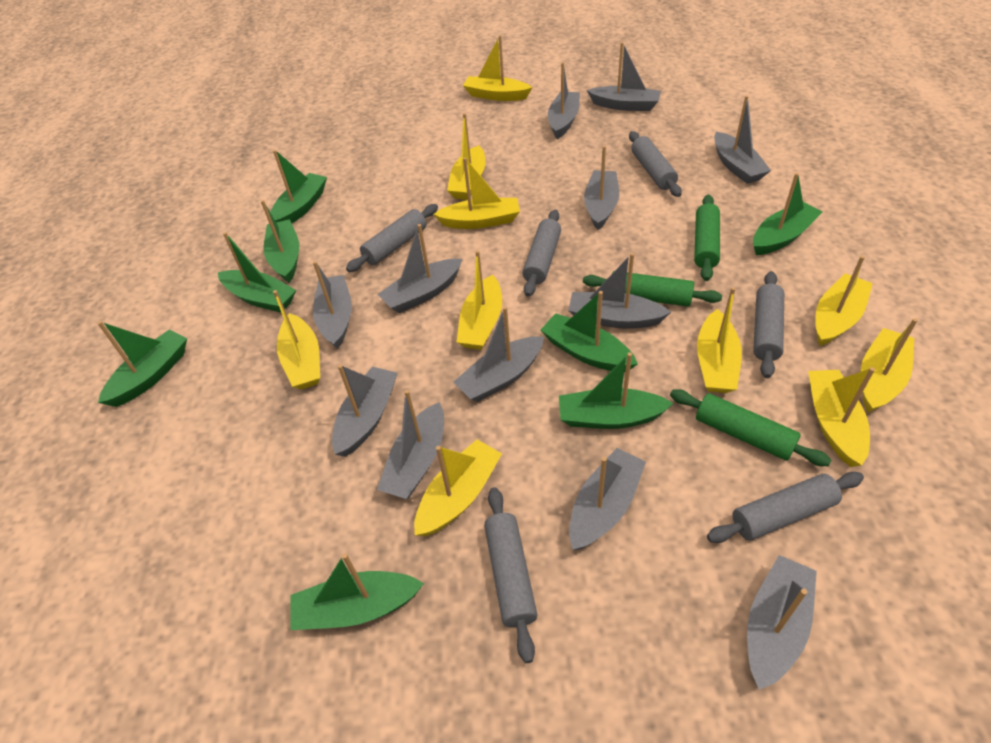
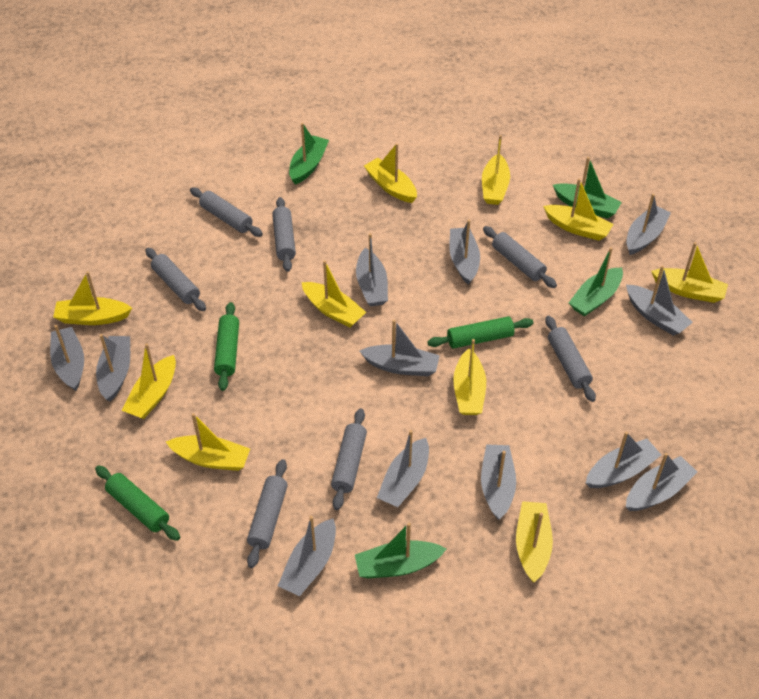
green boat: 8 -> 4
grey rolling pin: 6 -> 7

